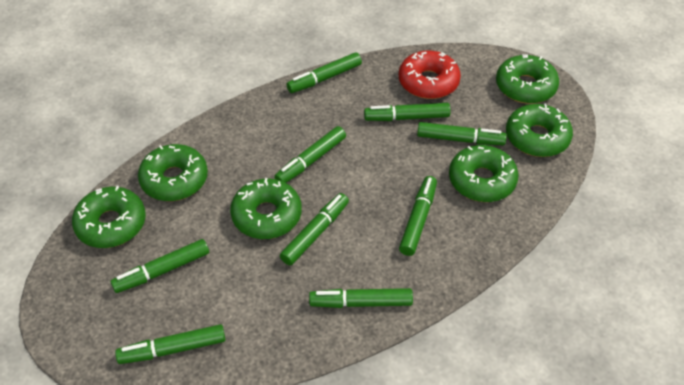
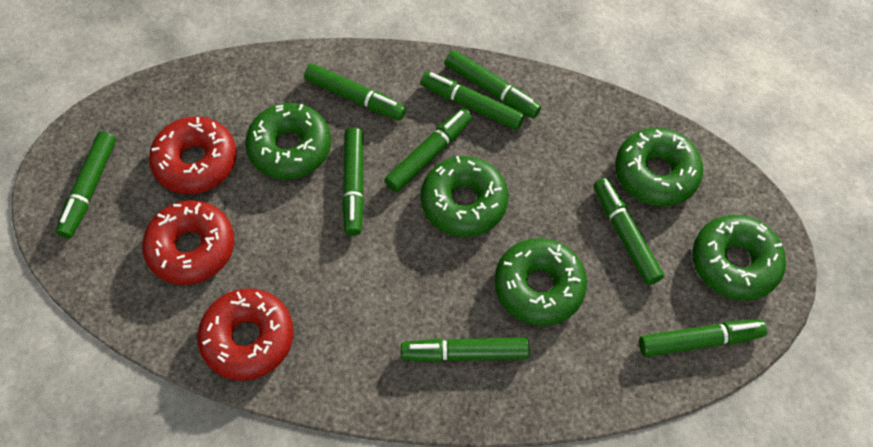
green donut: 6 -> 5
red donut: 1 -> 3

